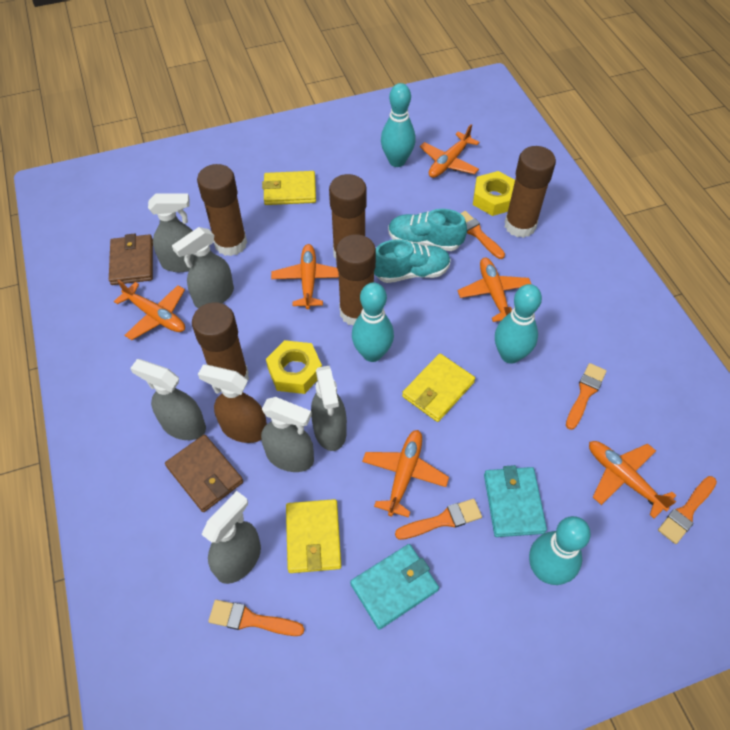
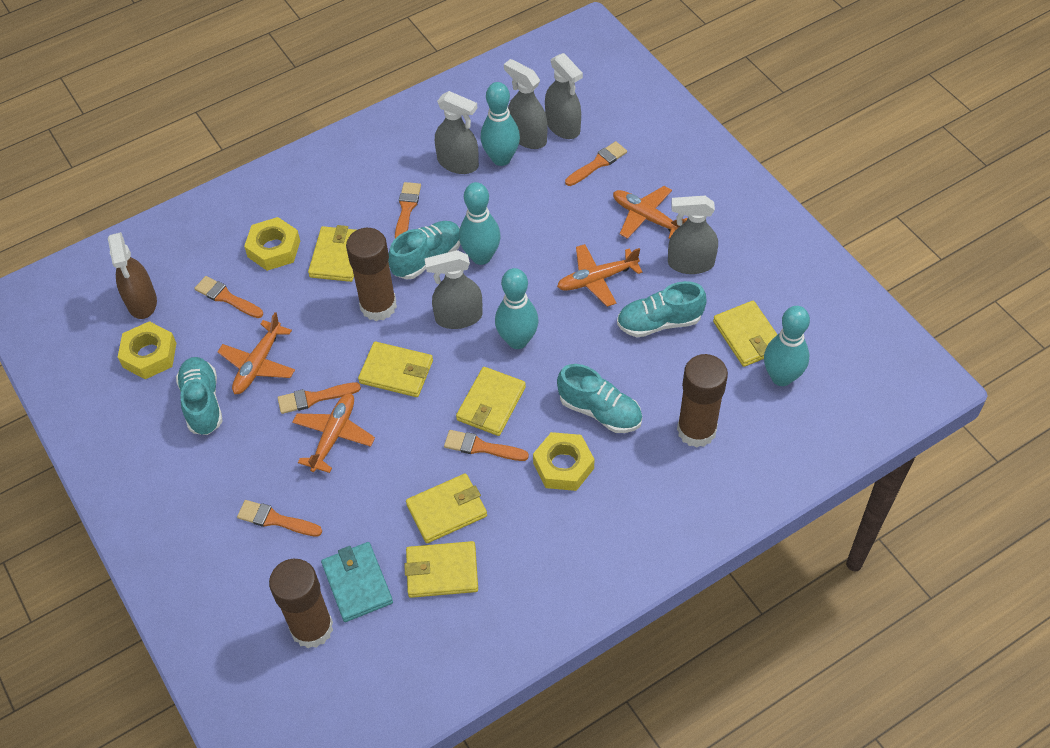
brown glue stick: 5 -> 3
brown wallet: 2 -> 0
grey spray bottle: 6 -> 5
orange brush: 5 -> 6
orange plane: 6 -> 4
turquoise shoe: 2 -> 4
turquoise wallet: 2 -> 1
yellow nut: 2 -> 3
yellow wallet: 3 -> 6

